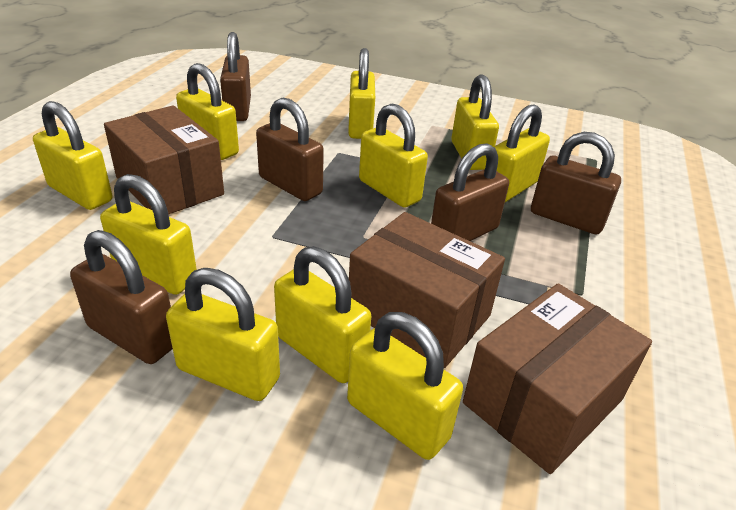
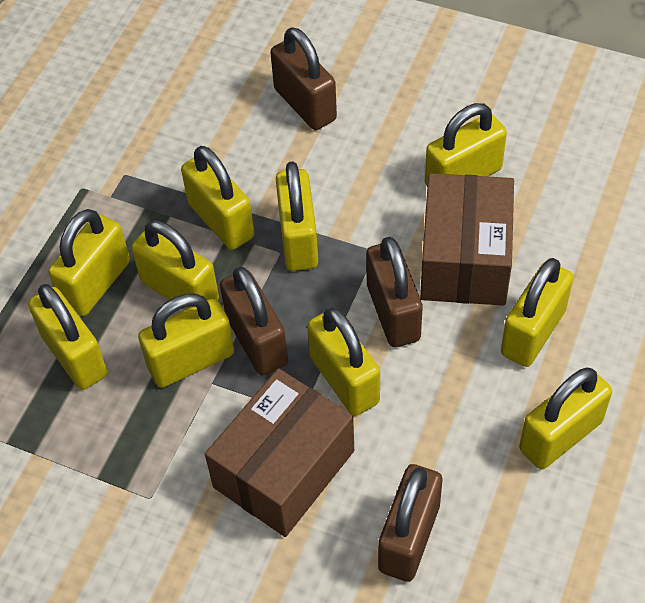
brown box: 3 -> 2
brown padlock: 5 -> 4

